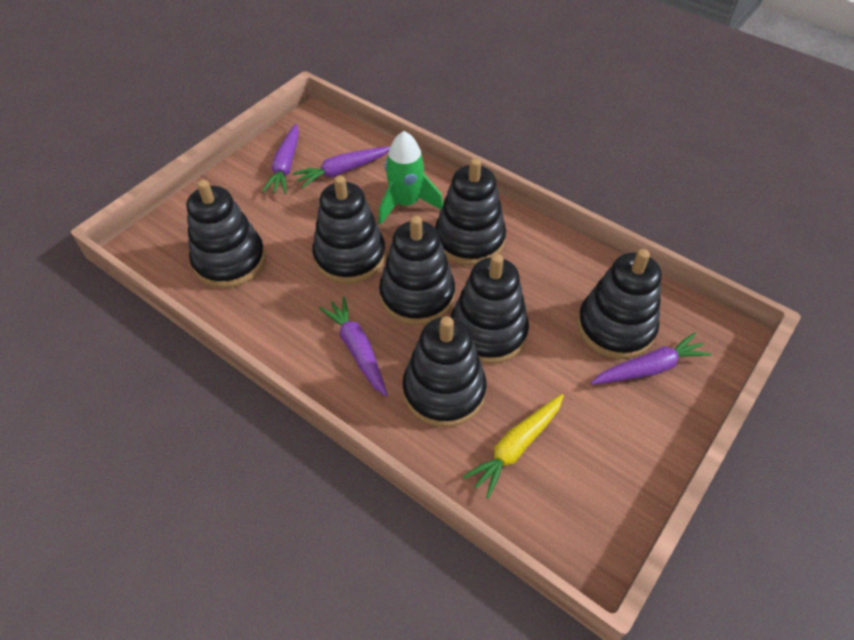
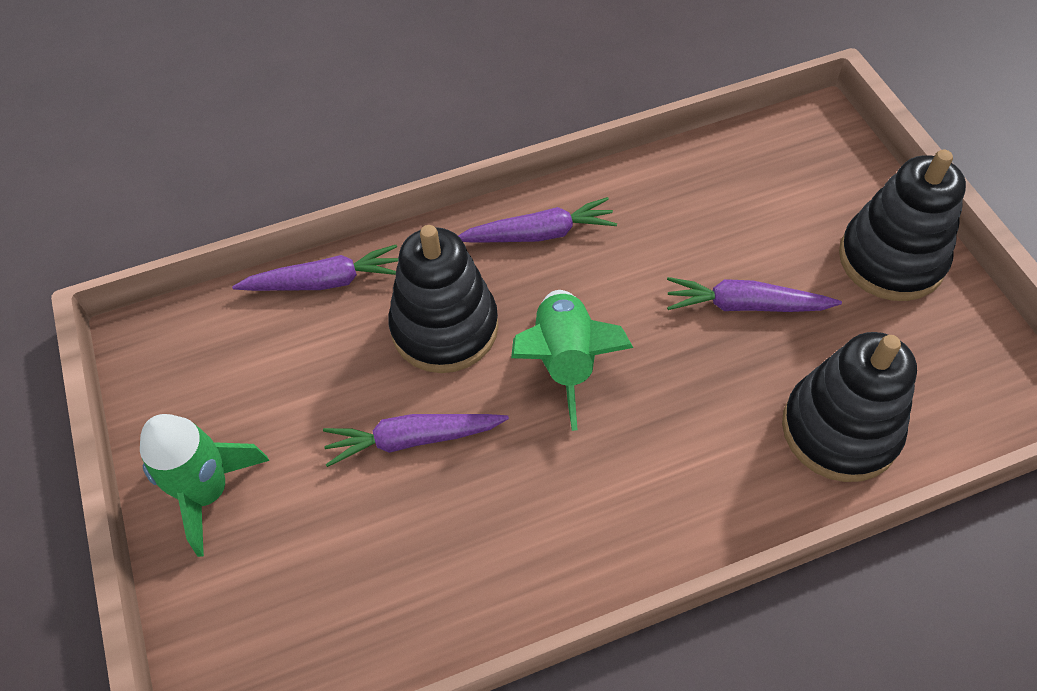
black stacking toy: 7 -> 3
green rocket: 1 -> 2
yellow carrot: 1 -> 0

